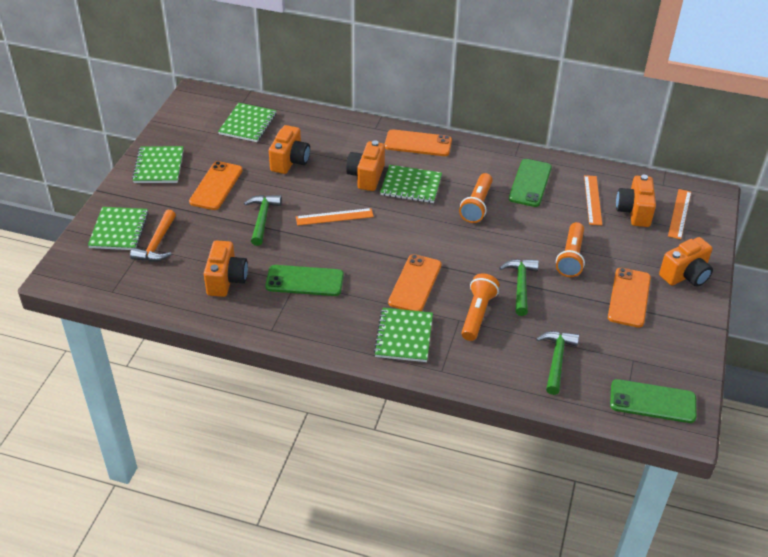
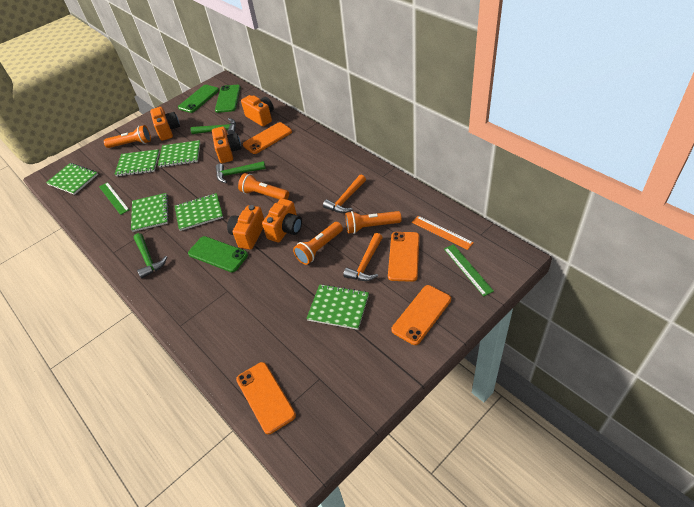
green notebook: 5 -> 6
green ruler: 0 -> 2
orange flashlight: 3 -> 4
orange hammer: 1 -> 2
orange ruler: 3 -> 1

